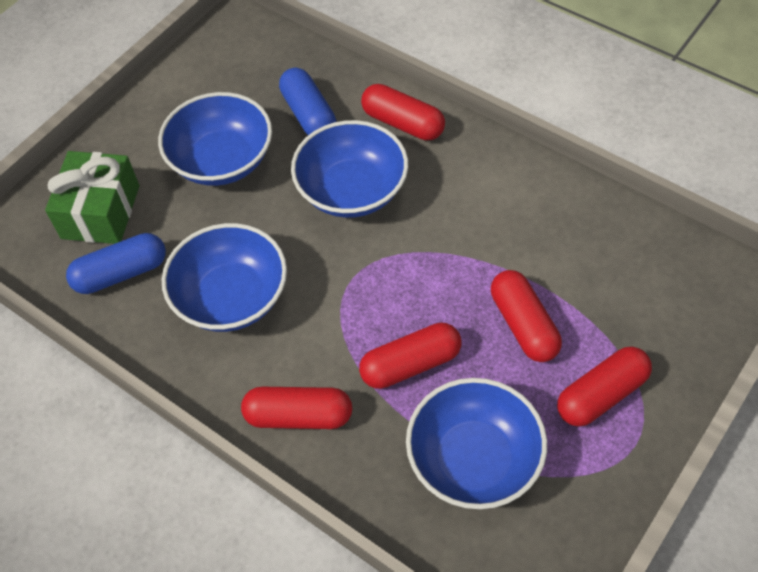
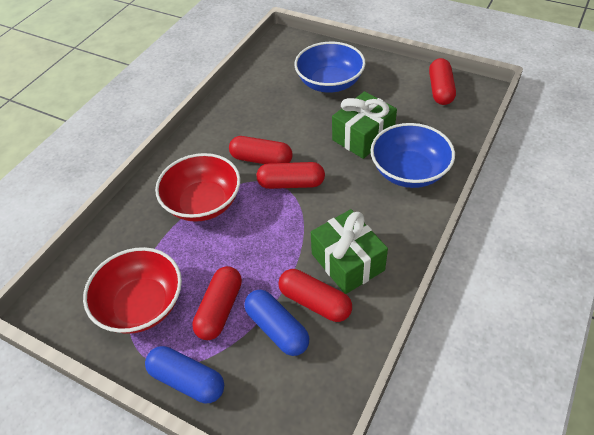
blue bowl: 4 -> 2
green gift: 1 -> 2
red bowl: 0 -> 2

